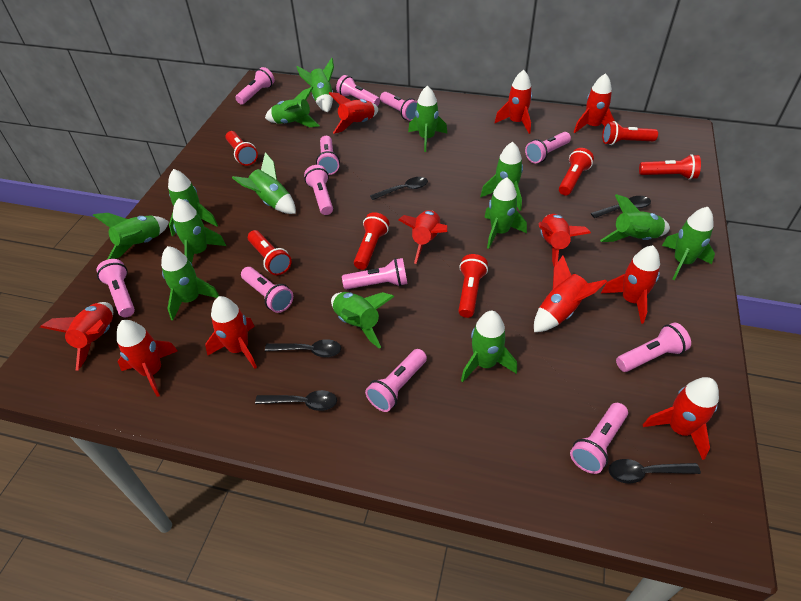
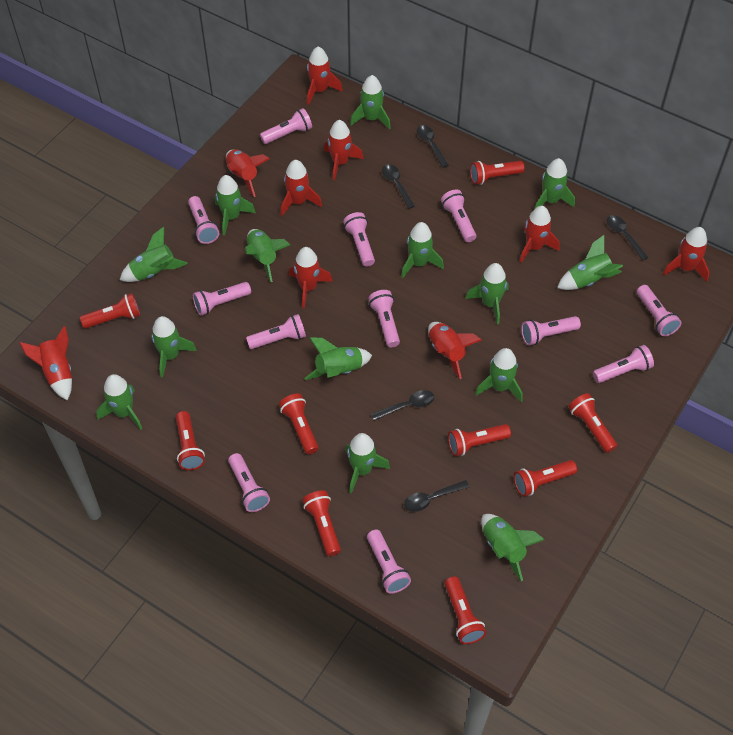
red flashlight: 7 -> 9
red rocket: 11 -> 9

